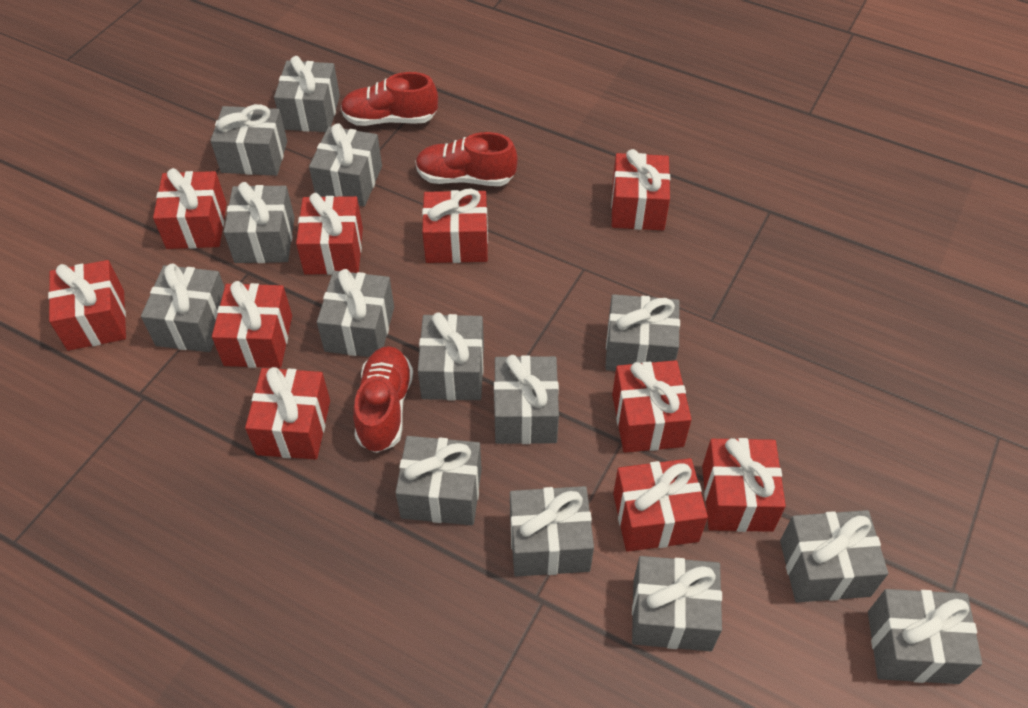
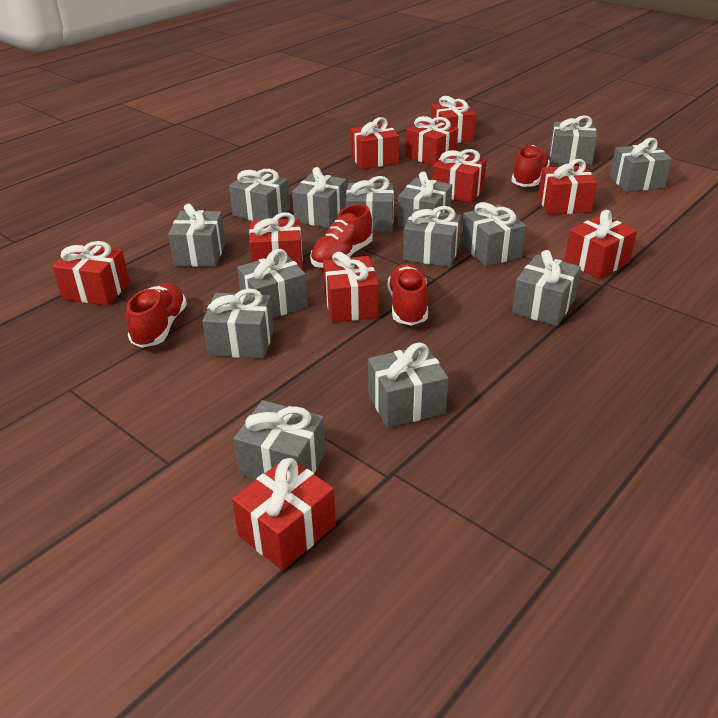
red shoe: 3 -> 4

